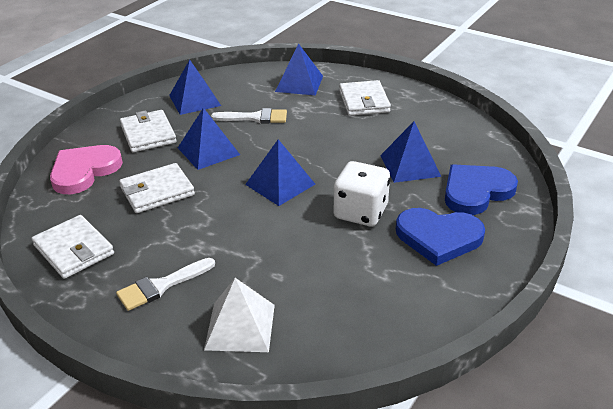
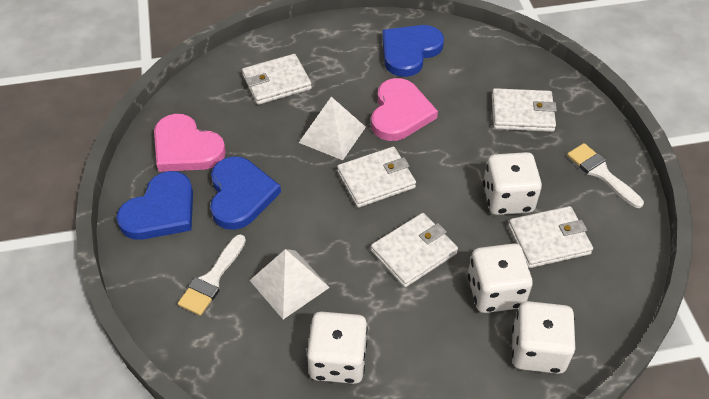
blue heart: 2 -> 3
blue pyramid: 5 -> 0
pink heart: 1 -> 2
white dice: 1 -> 4
white pyramid: 1 -> 2
white wallet: 4 -> 5

